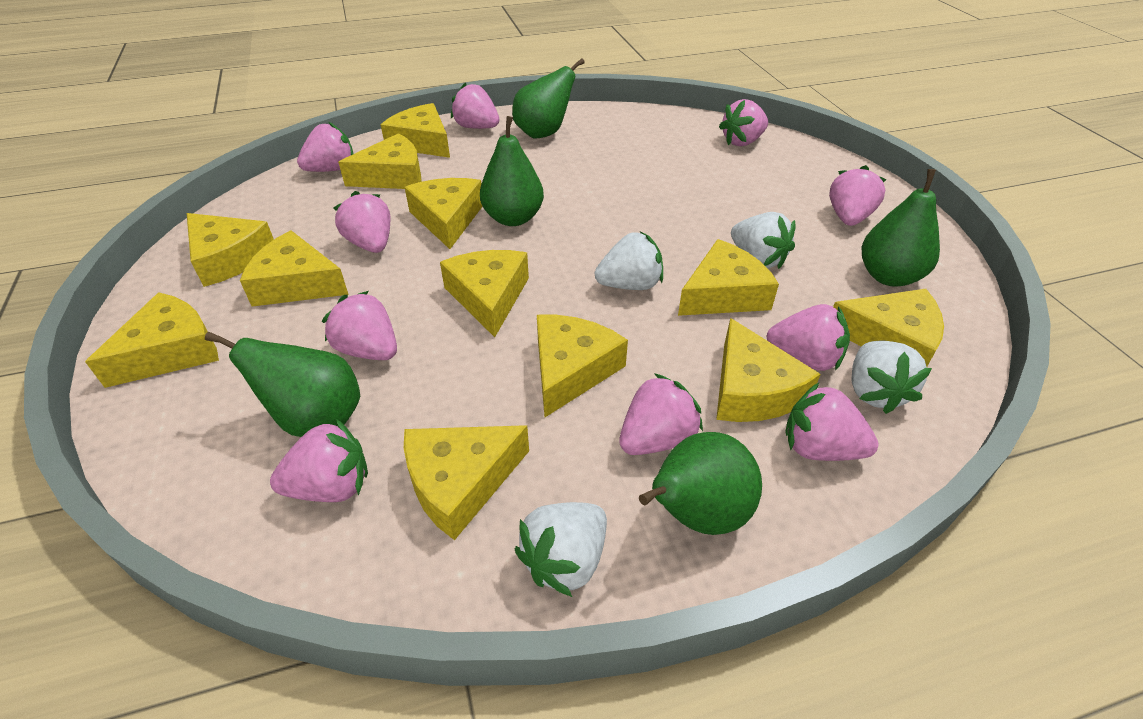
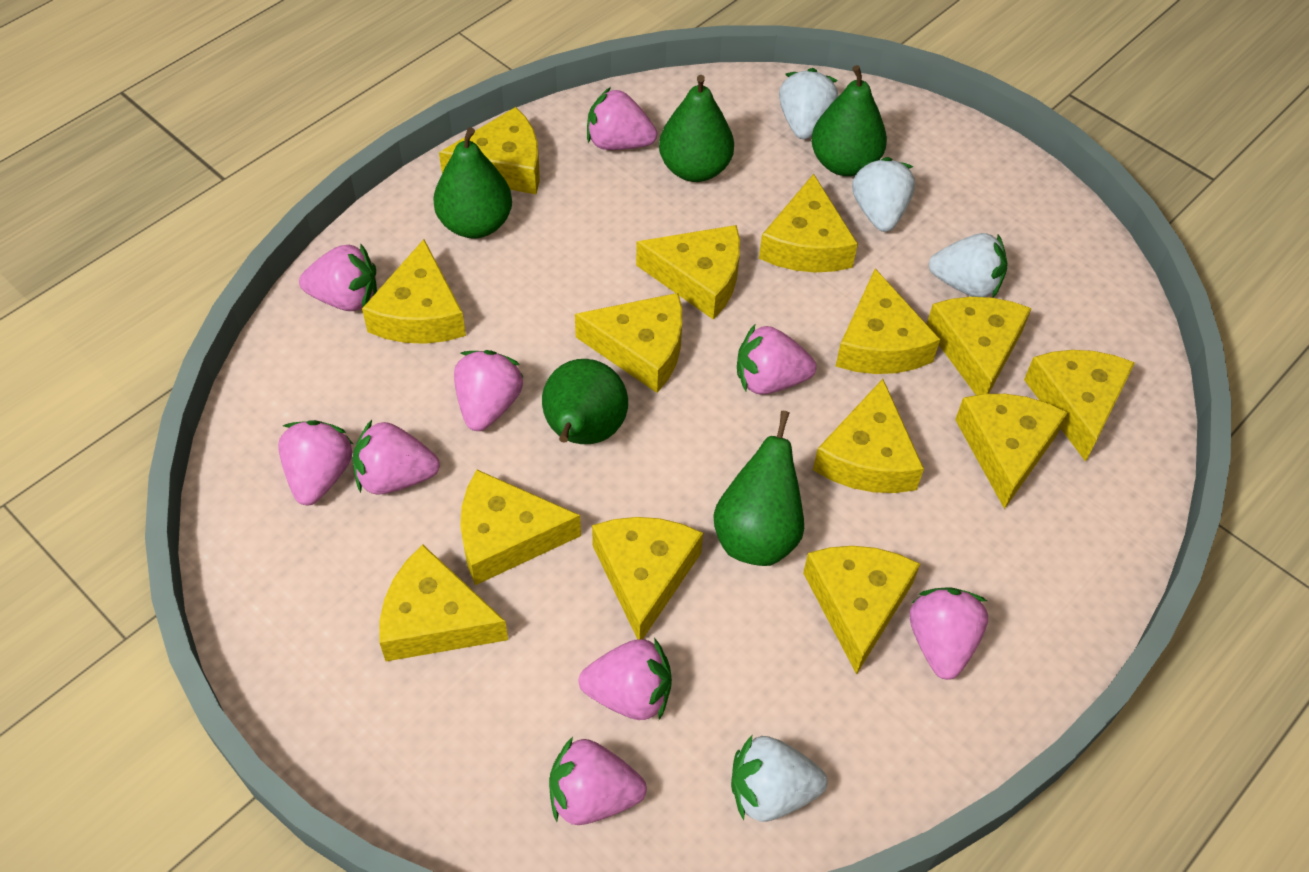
pink strawberry: 10 -> 9
yellow cheese: 12 -> 14

